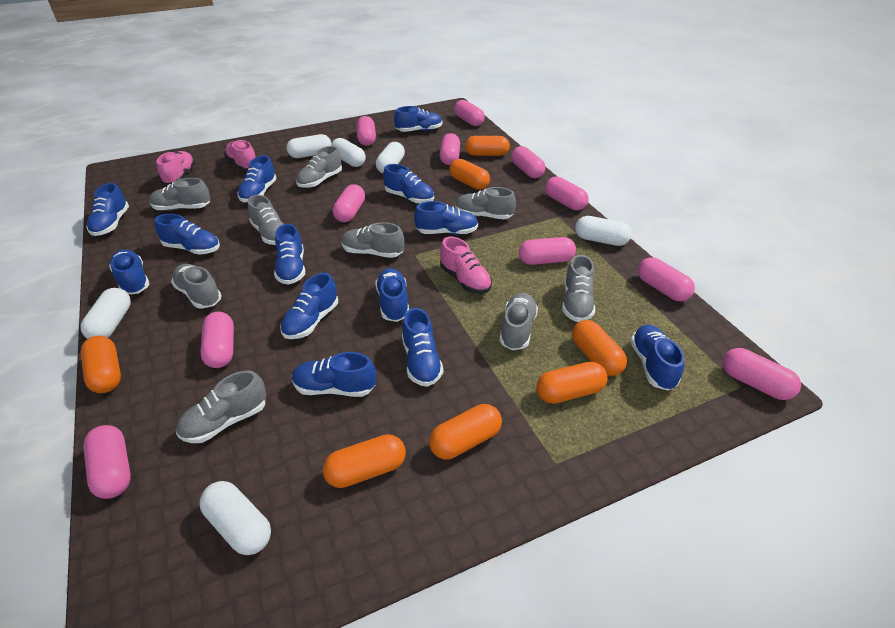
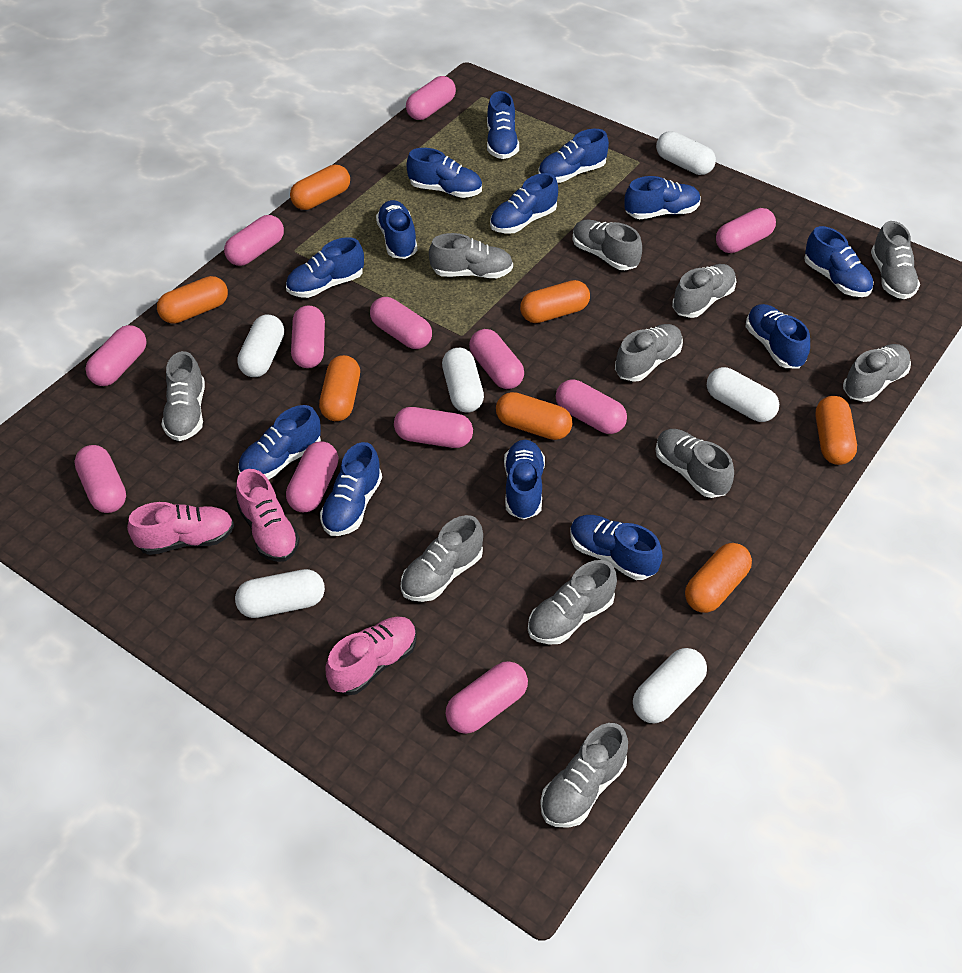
grey shoe: 9 -> 11
pink capsule: 11 -> 12

